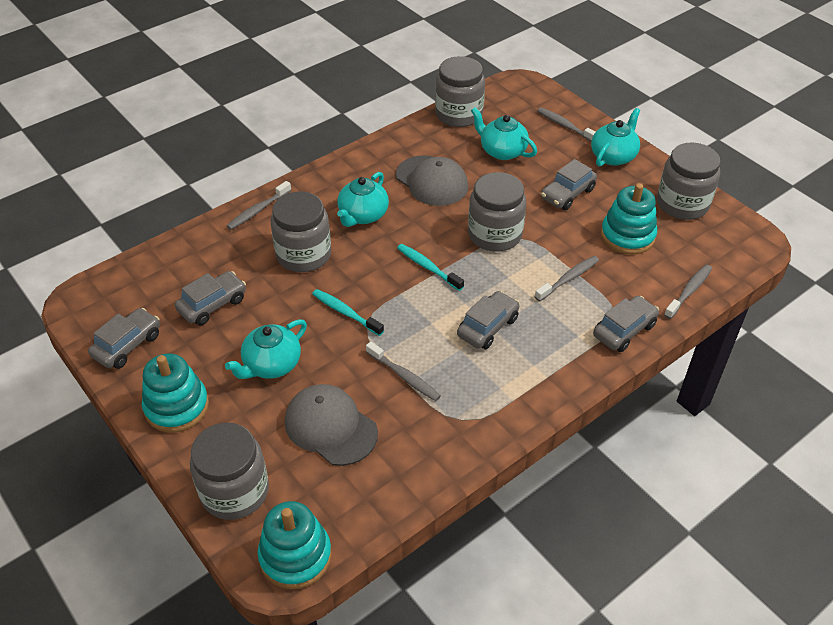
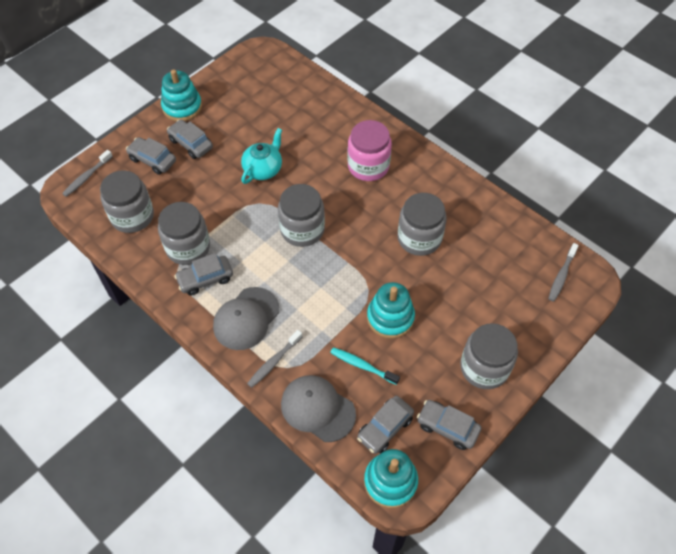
grey toothbrush: 5 -> 3
pink jar: 0 -> 1
turquoise teapot: 4 -> 1
turquoise toothbrush: 2 -> 1

